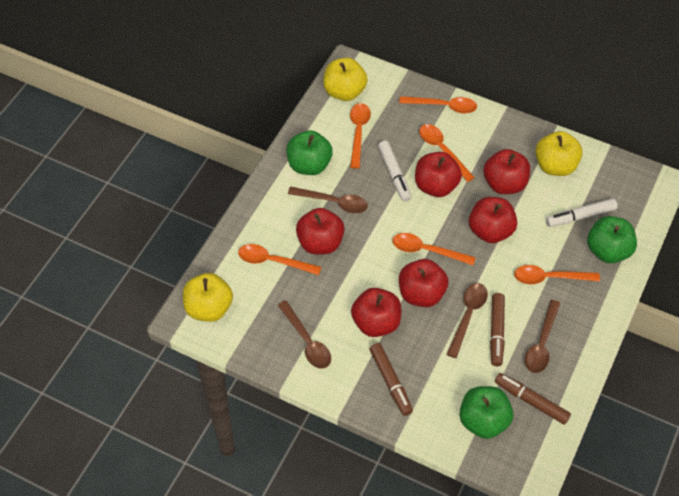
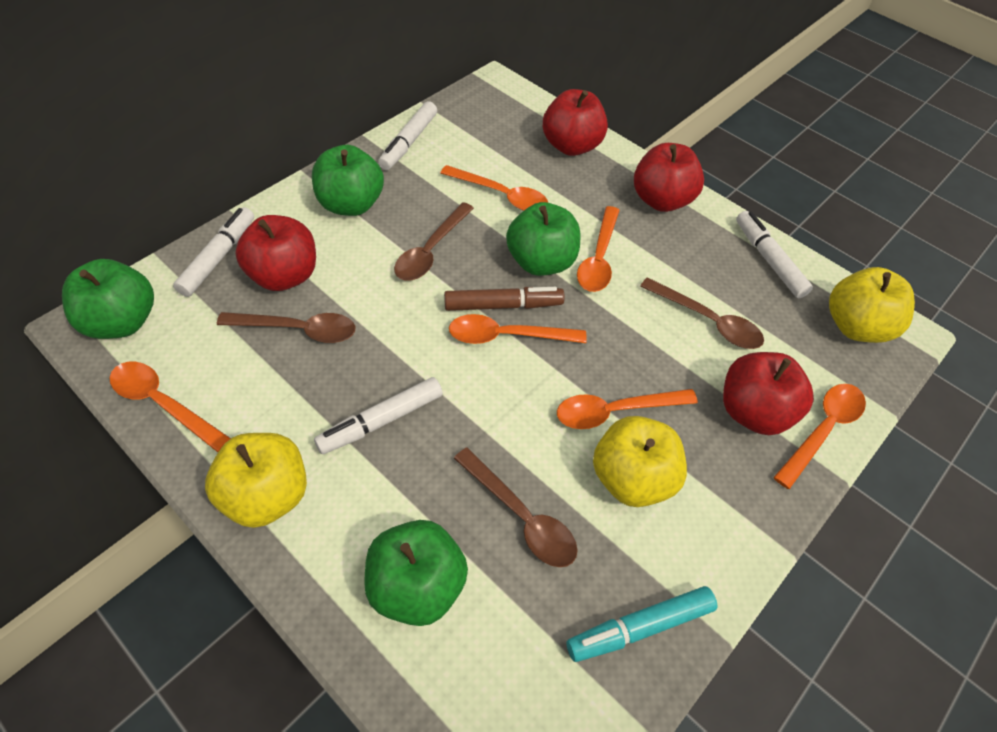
brown marker: 3 -> 1
green apple: 3 -> 4
red apple: 6 -> 4
turquoise marker: 0 -> 1
white marker: 2 -> 4

